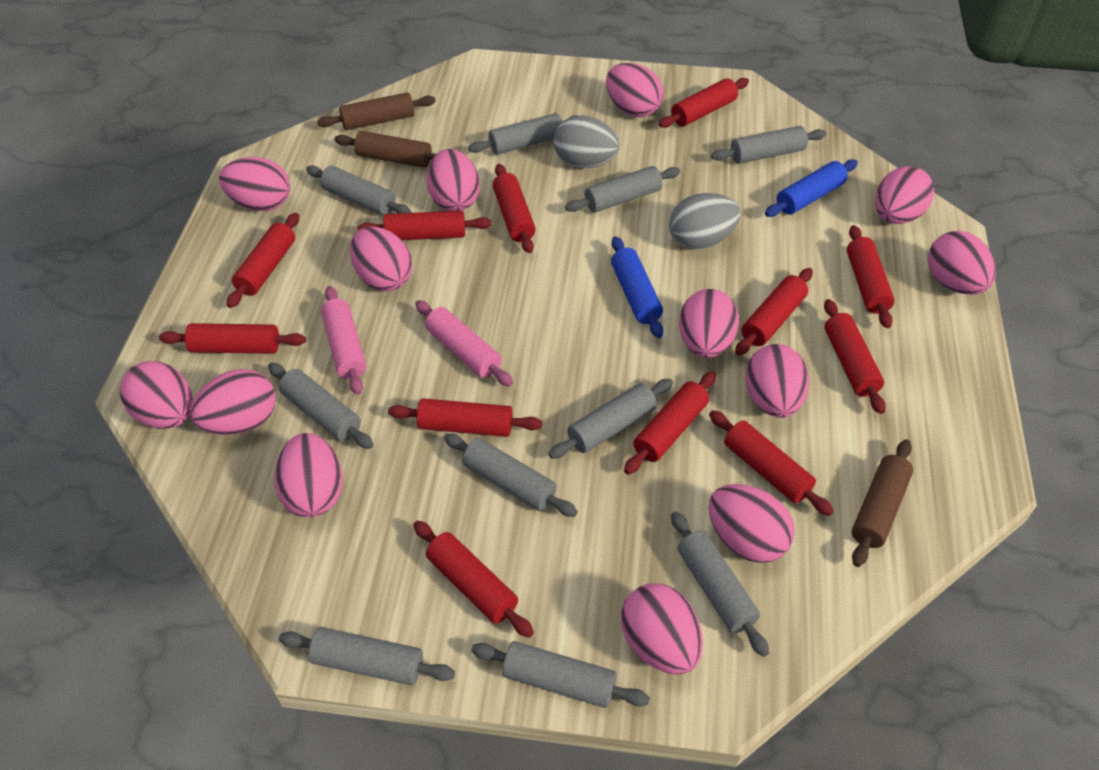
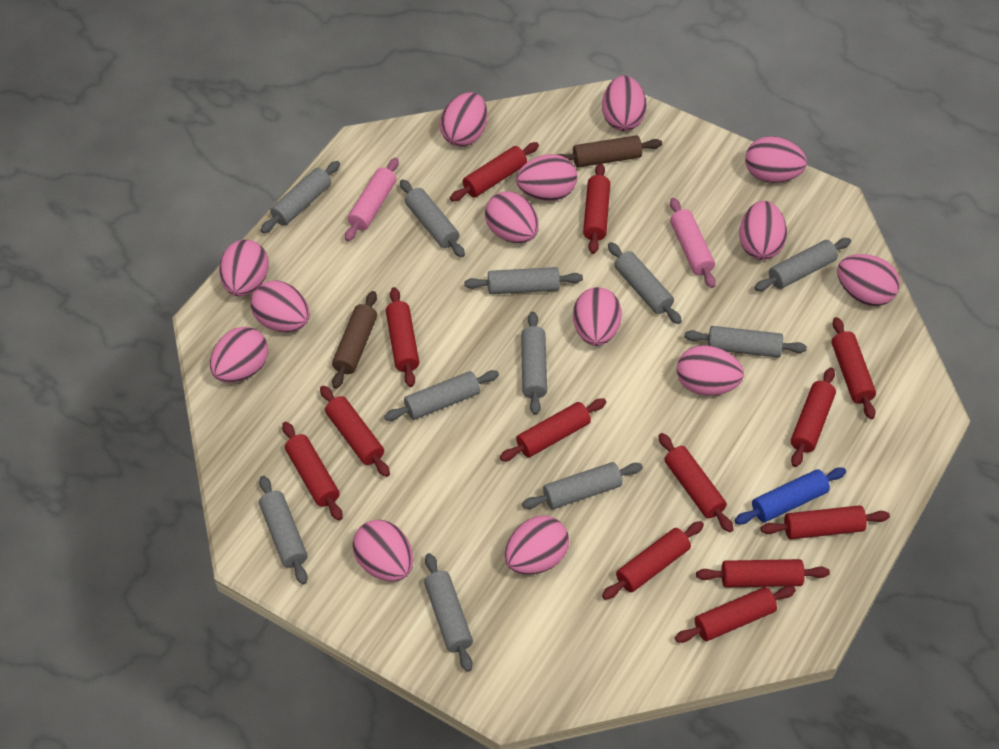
blue rolling pin: 2 -> 1
brown rolling pin: 3 -> 2
grey egg: 2 -> 0
grey rolling pin: 10 -> 11
pink egg: 13 -> 14
red rolling pin: 12 -> 13

